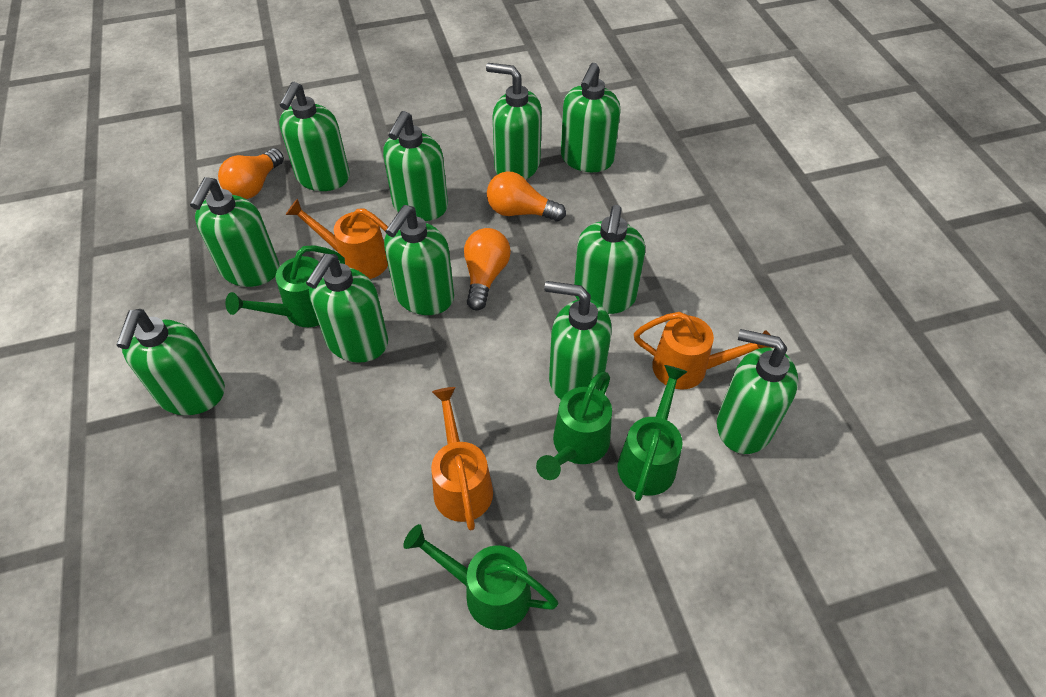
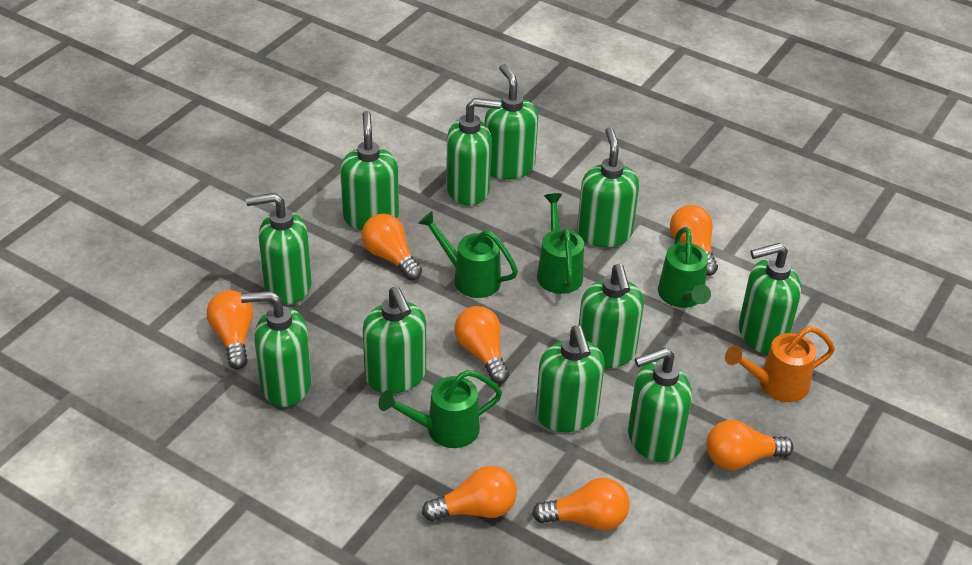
orange light bulb: 3 -> 7
orange watering can: 3 -> 1

